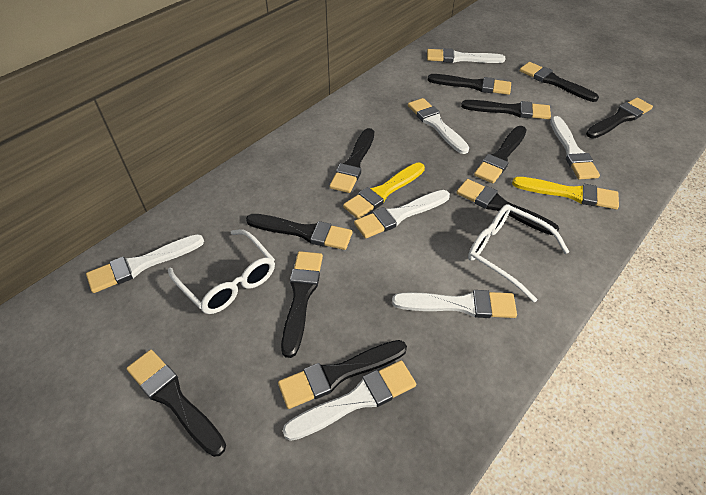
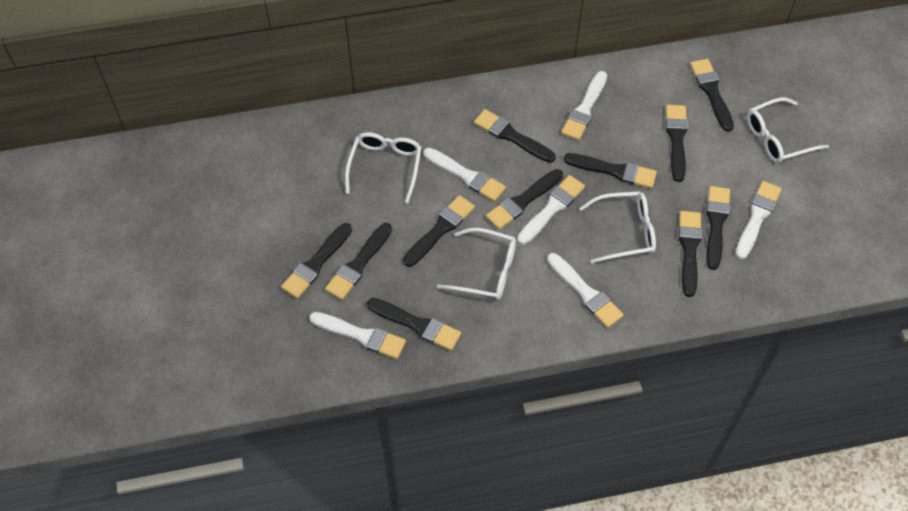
white brush: 7 -> 6
white glasses: 2 -> 4
yellow brush: 2 -> 0

